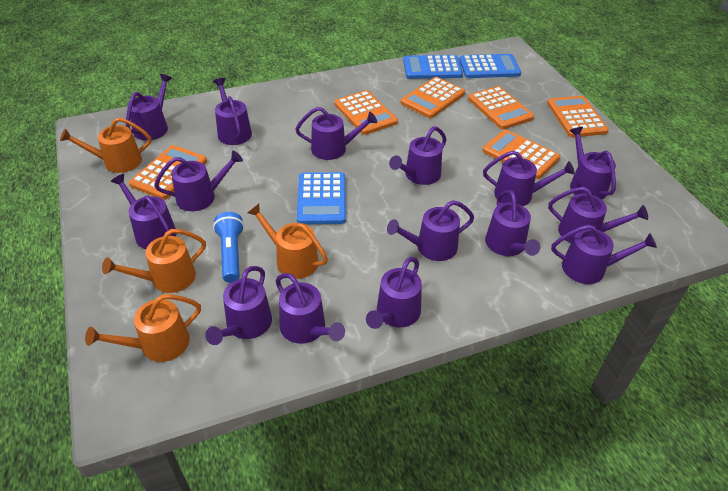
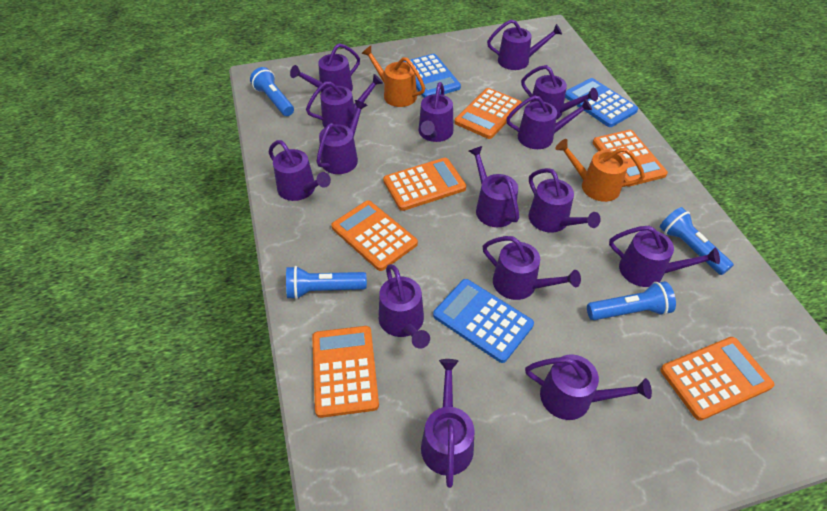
blue flashlight: 1 -> 4
orange watering can: 4 -> 2

